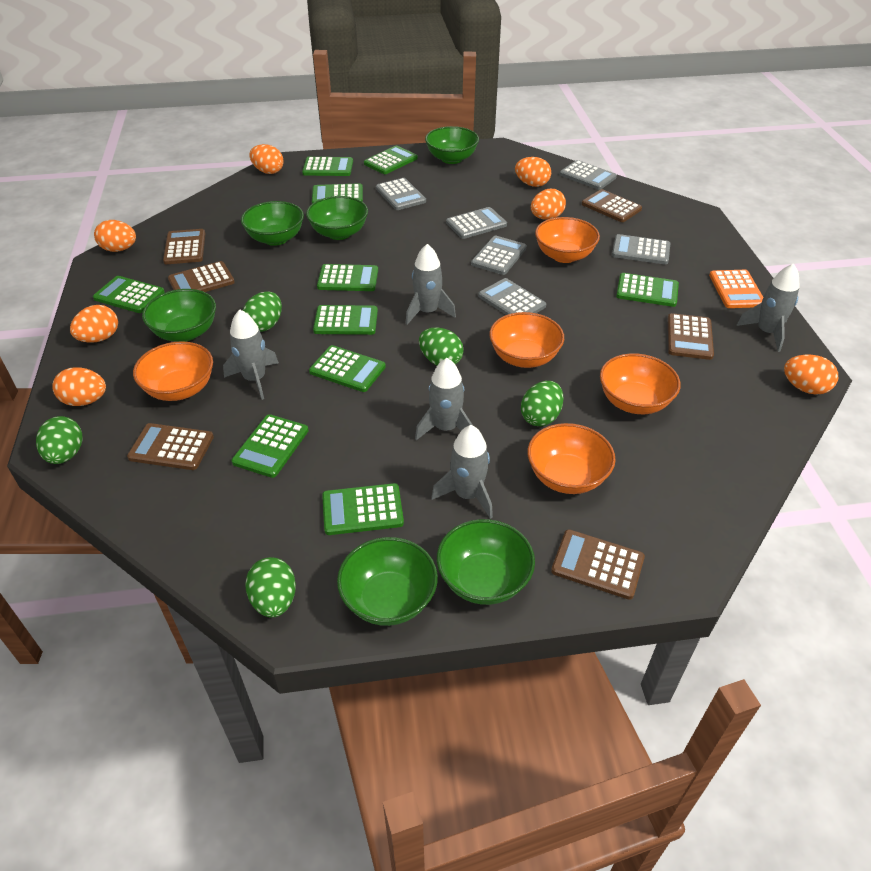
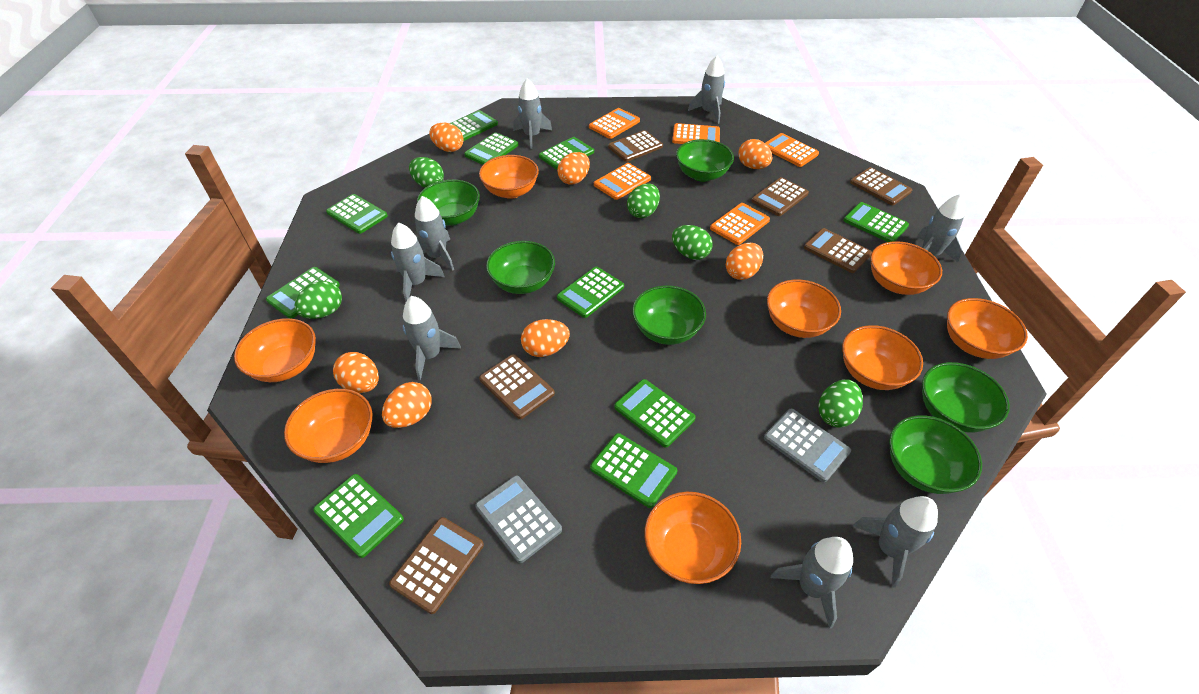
grey calculator: 6 -> 2
grey rocket: 5 -> 8
orange bowl: 5 -> 8
orange calculator: 1 -> 5

